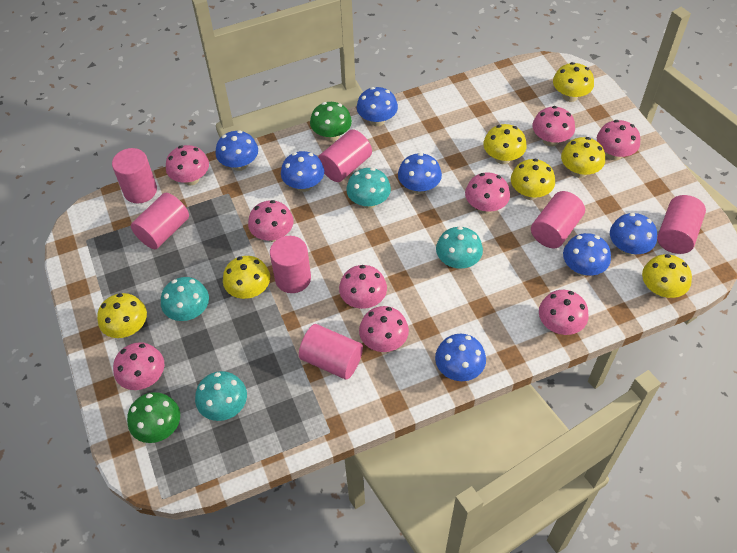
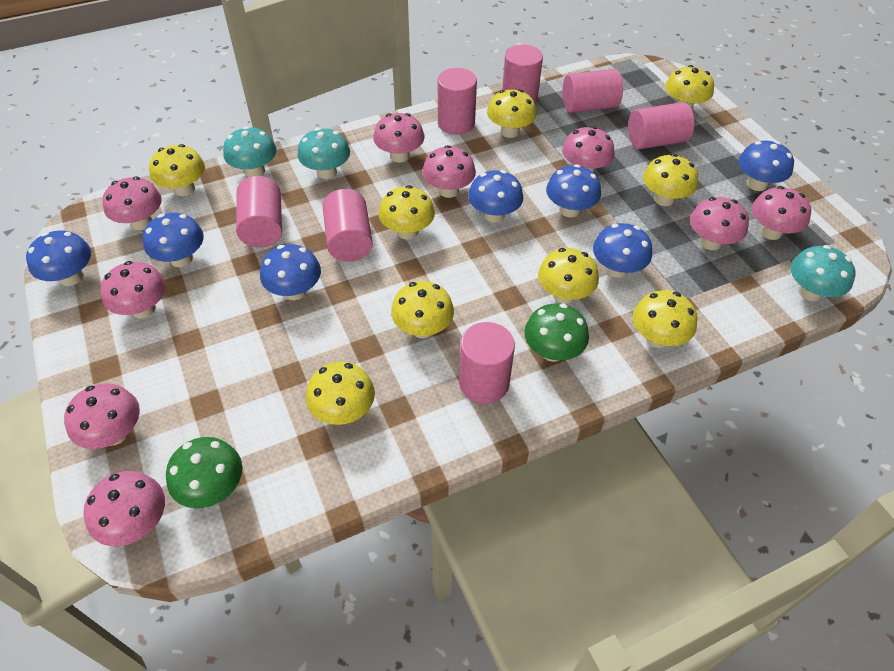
turquoise mushroom: 4 -> 3
yellow mushroom: 7 -> 9

